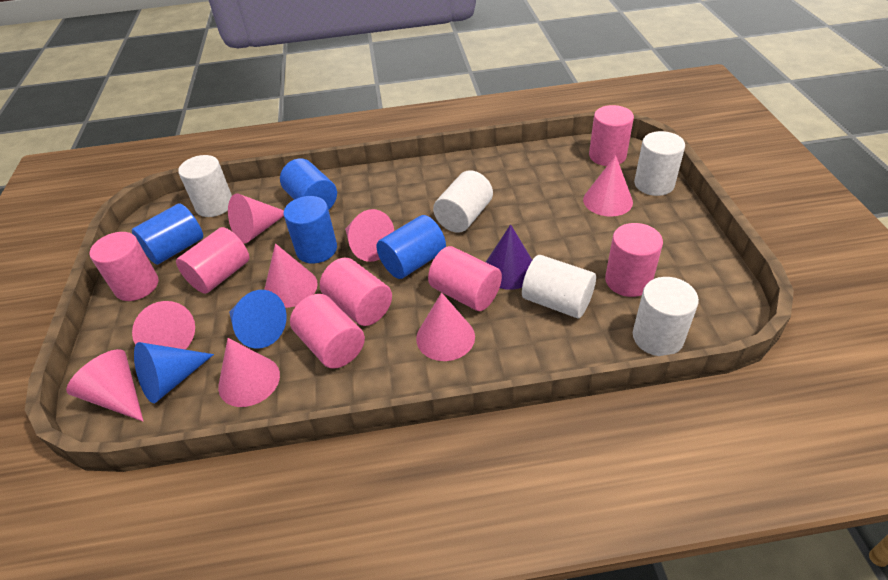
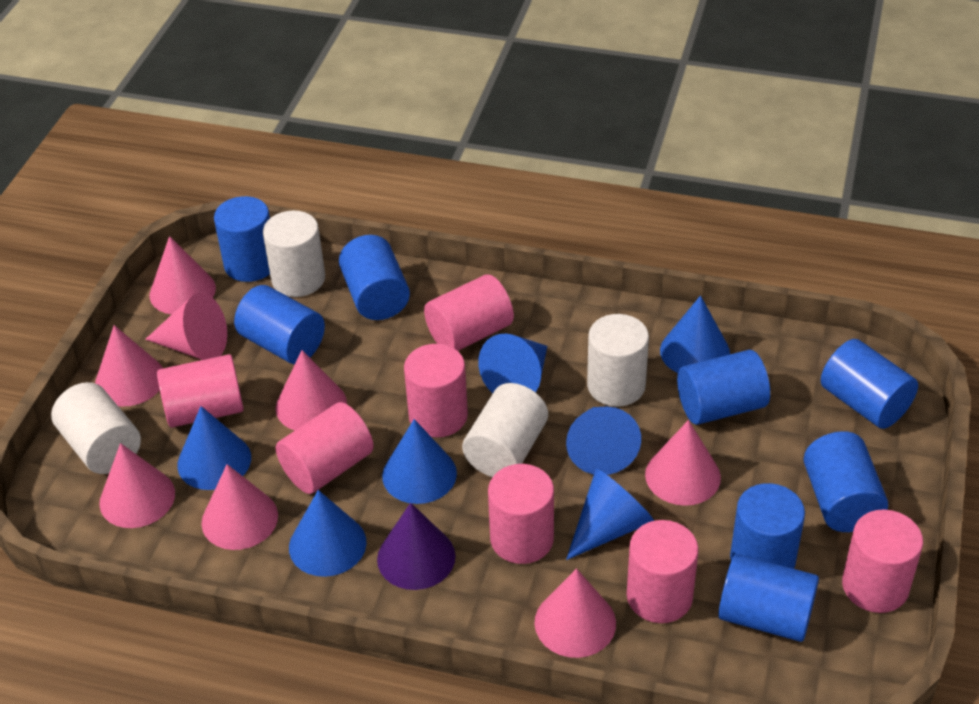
blue cone: 2 -> 7
blue cylinder: 4 -> 8
white cylinder: 5 -> 4

